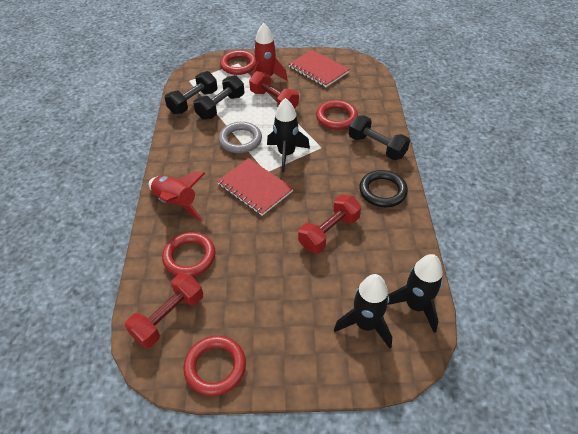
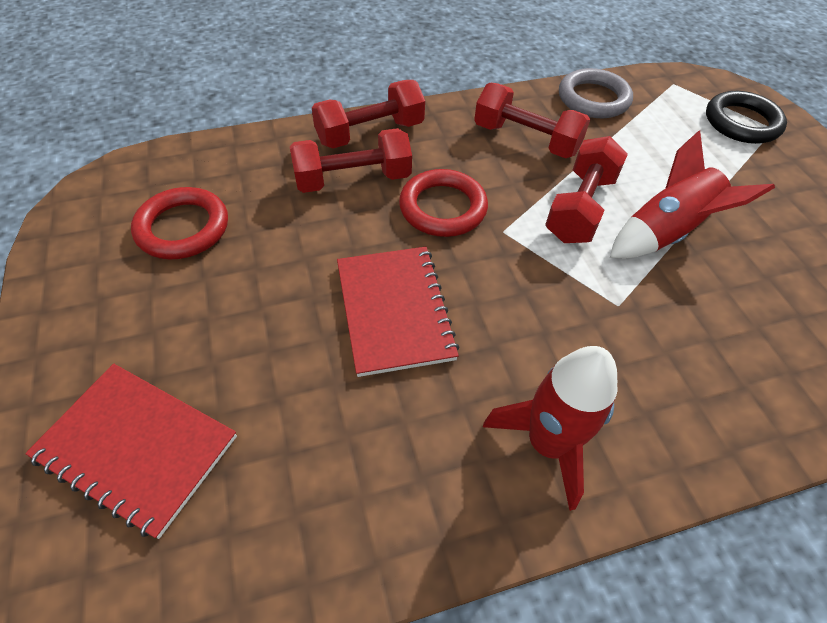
black dumbbell: 3 -> 0
black rocket: 3 -> 0
red dumbbell: 3 -> 4
red ring: 4 -> 2

